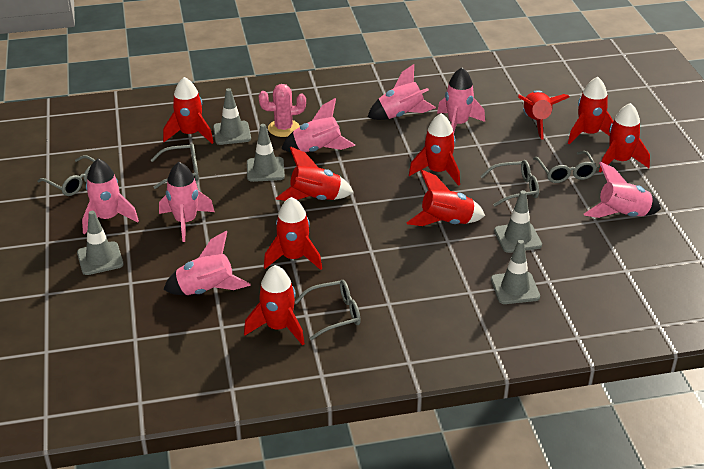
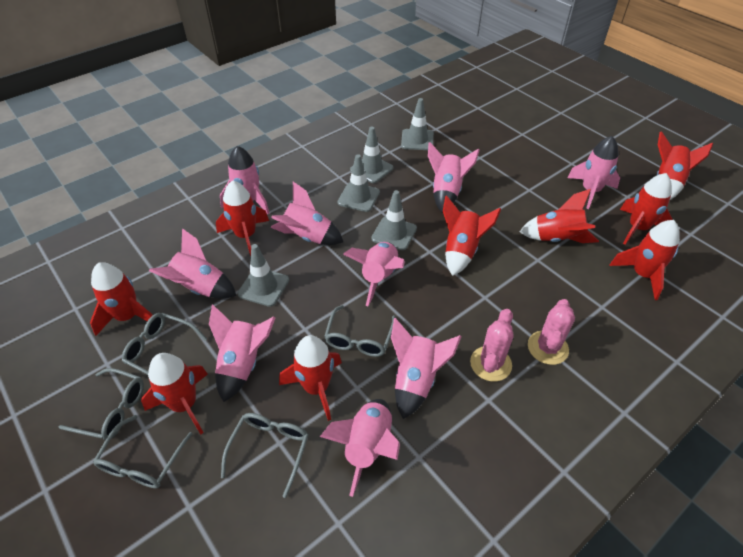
pink cactus: 1 -> 2
pink rocket: 7 -> 9

